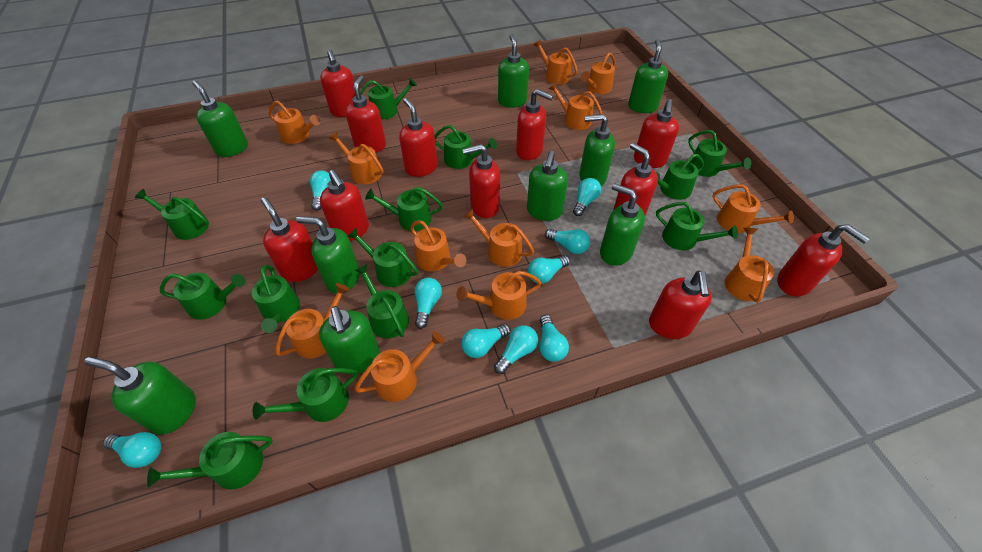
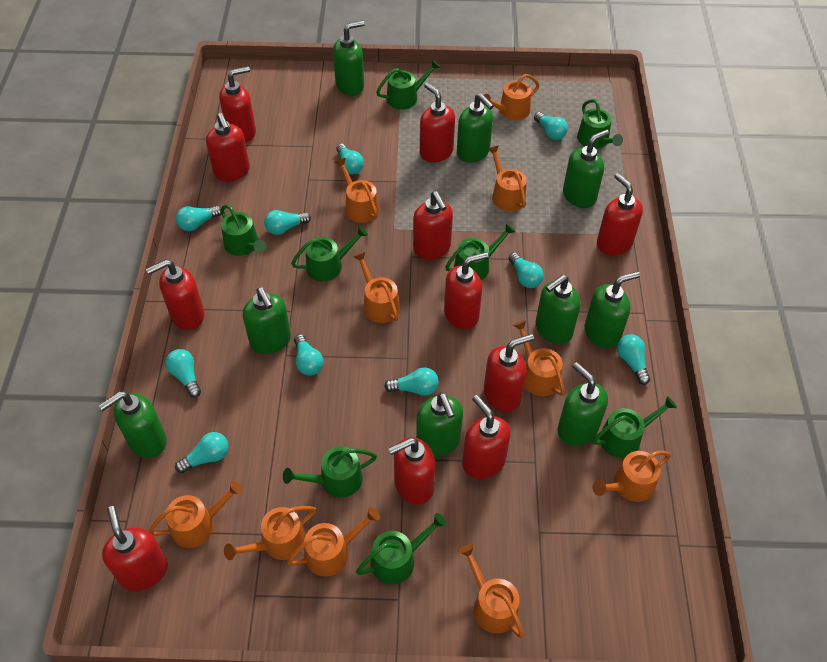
green watering can: 13 -> 8
orange watering can: 12 -> 10
turquoise light bulb: 9 -> 10

